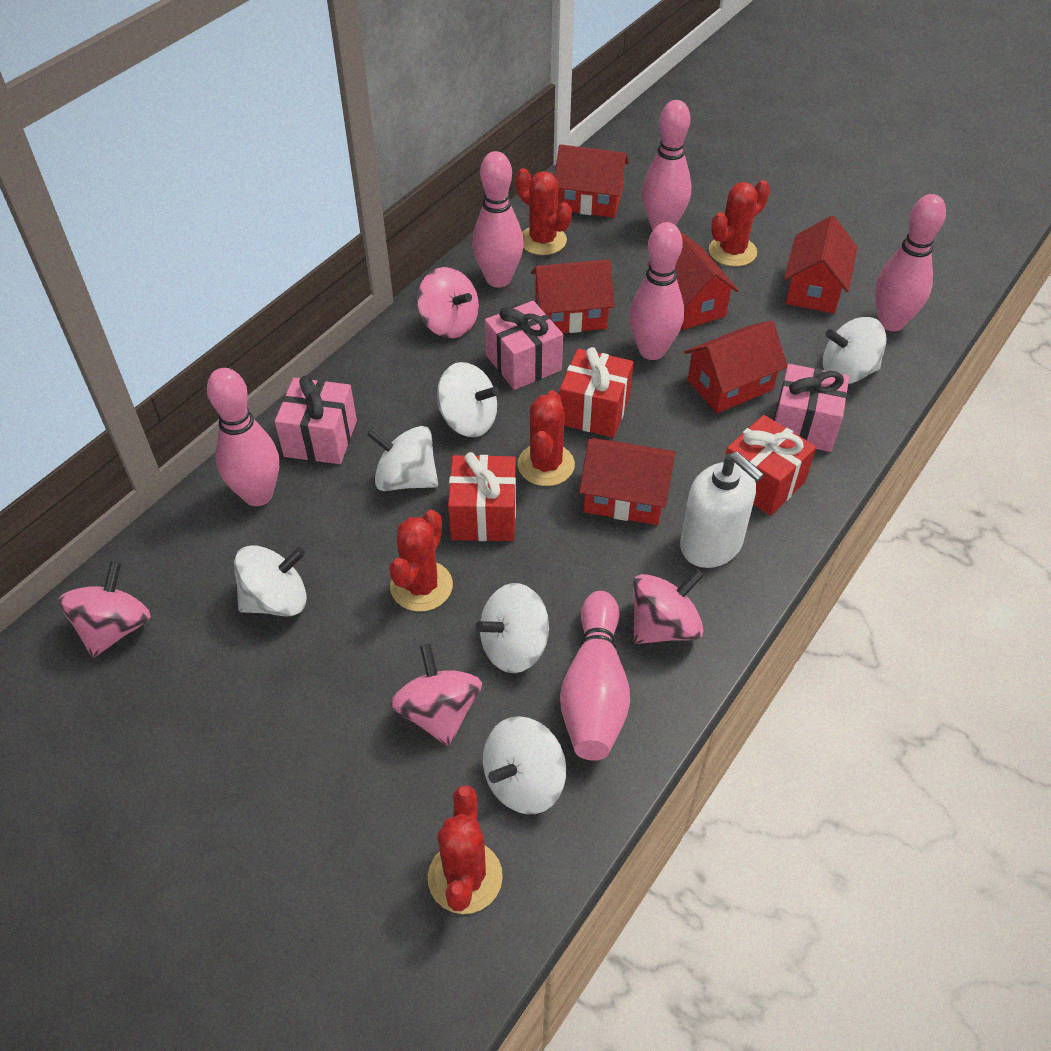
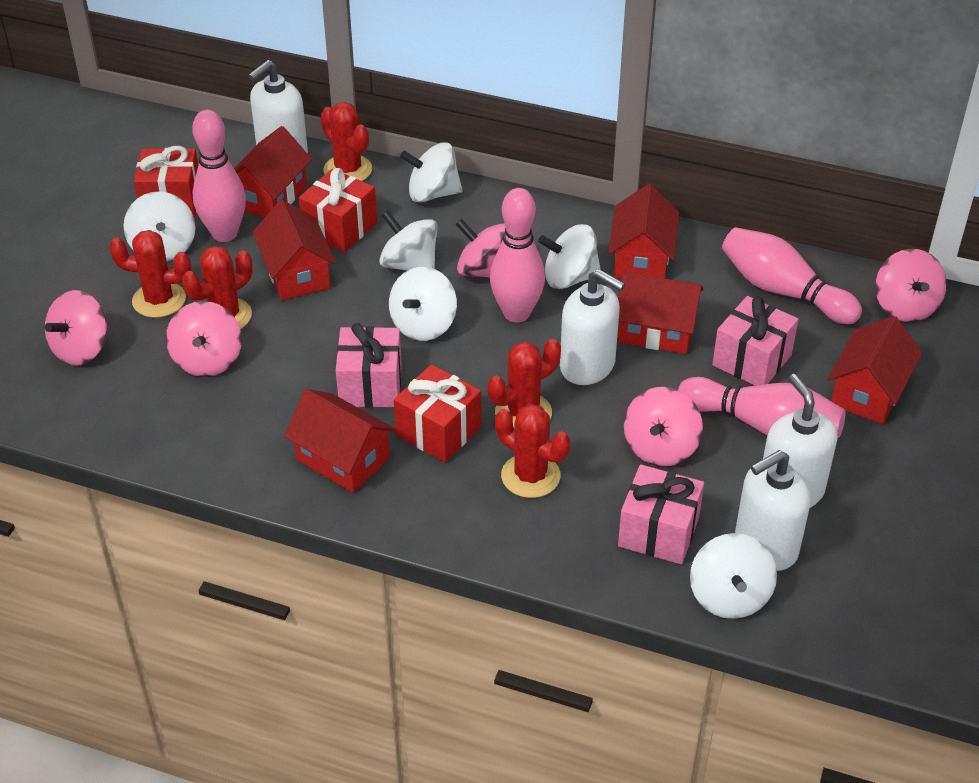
pink bowling pin: 6 -> 4
pink spinning top: 4 -> 5
white soap dispenser: 1 -> 4

